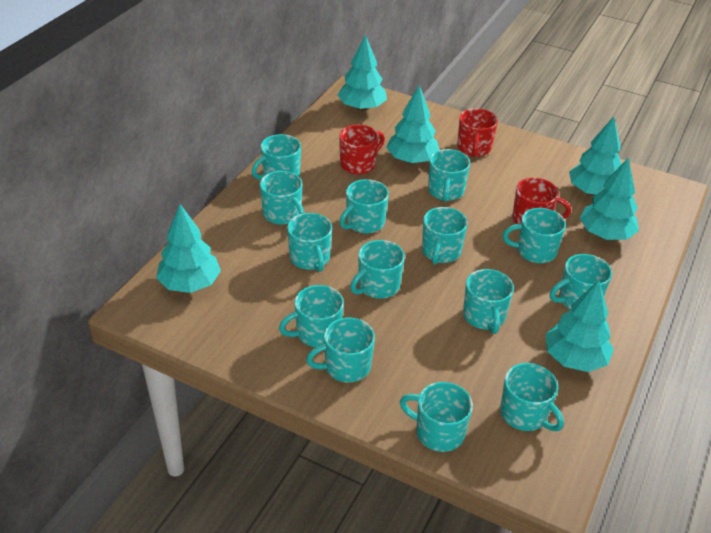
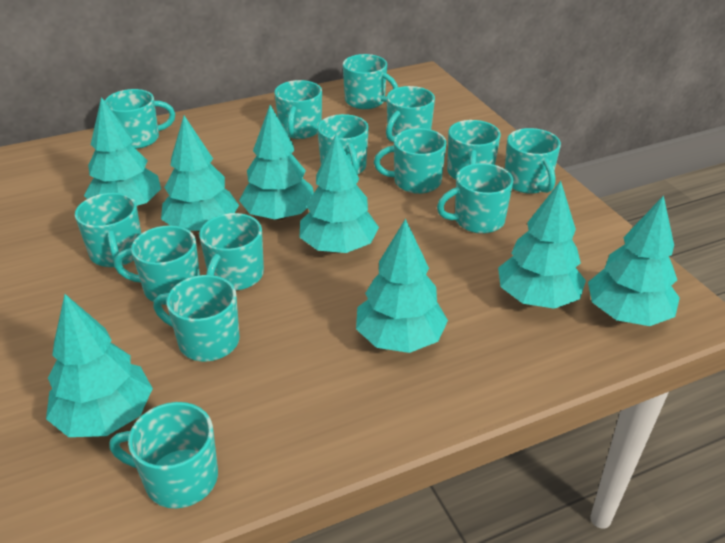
red mug: 3 -> 0
turquoise tree: 6 -> 8

